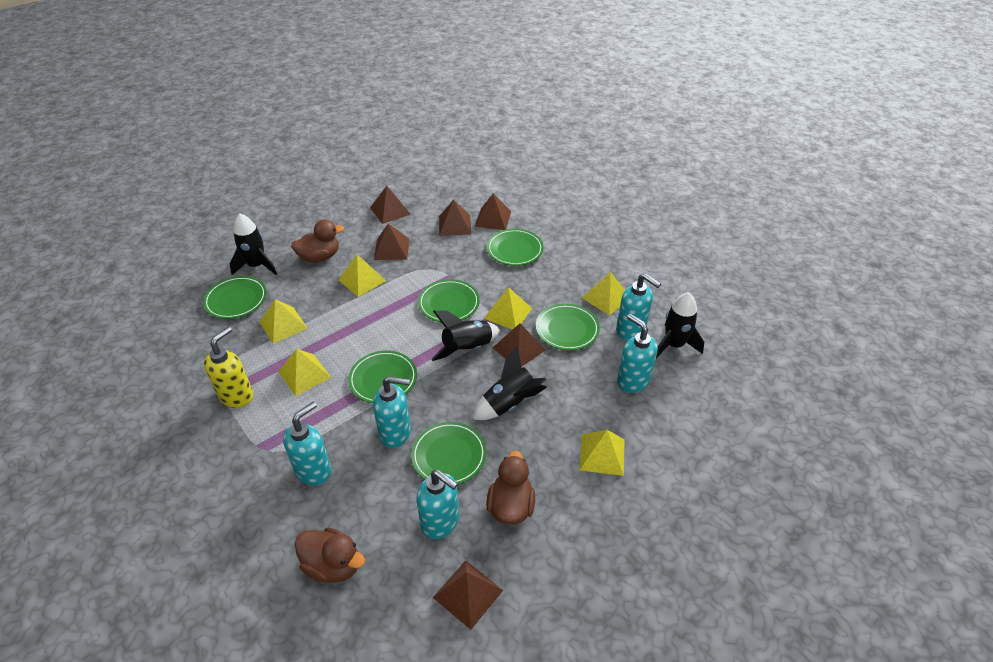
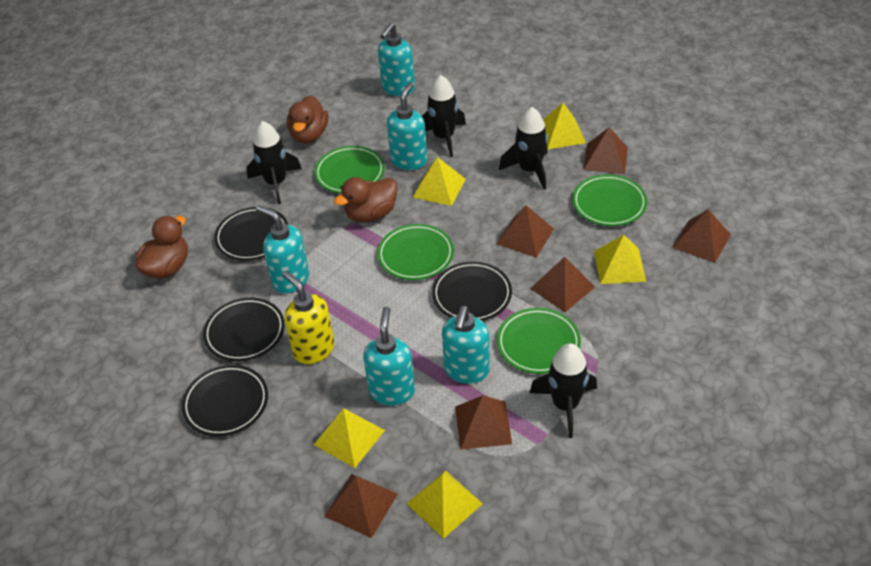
black plate: 0 -> 4
green plate: 6 -> 4
yellow pyramid: 6 -> 5

